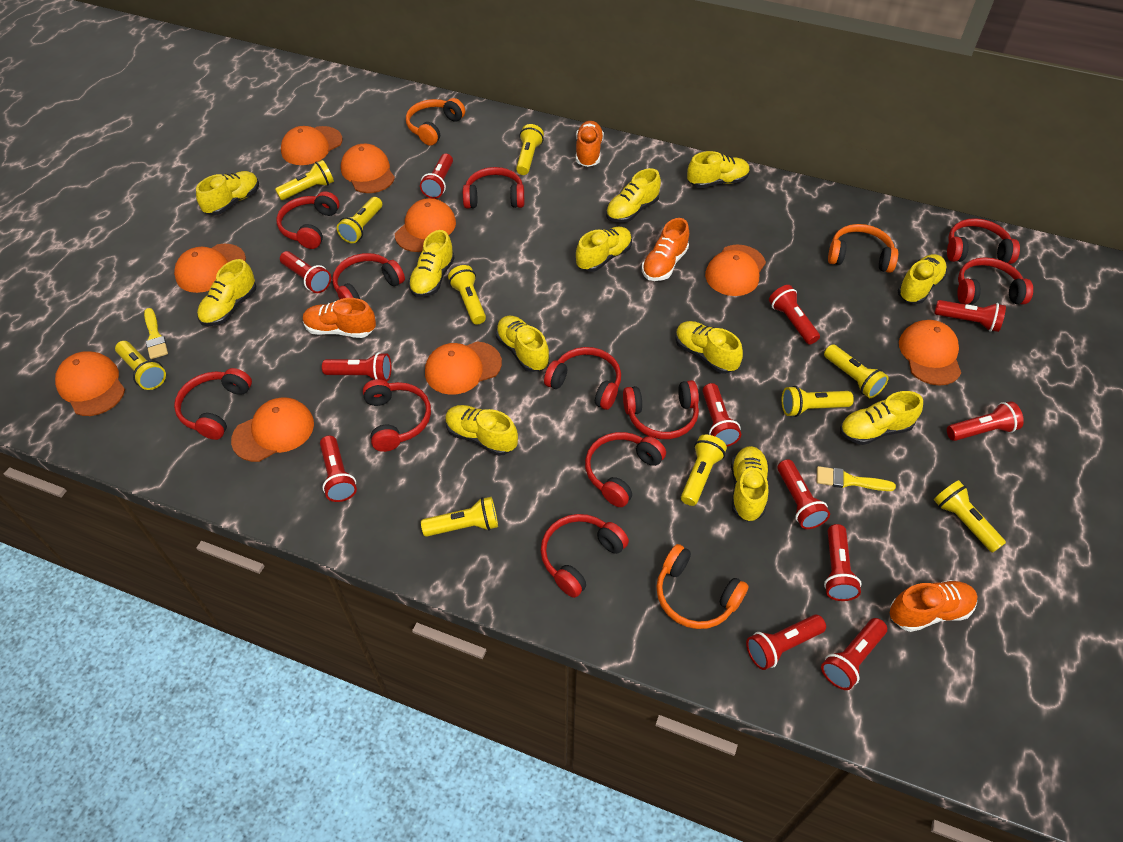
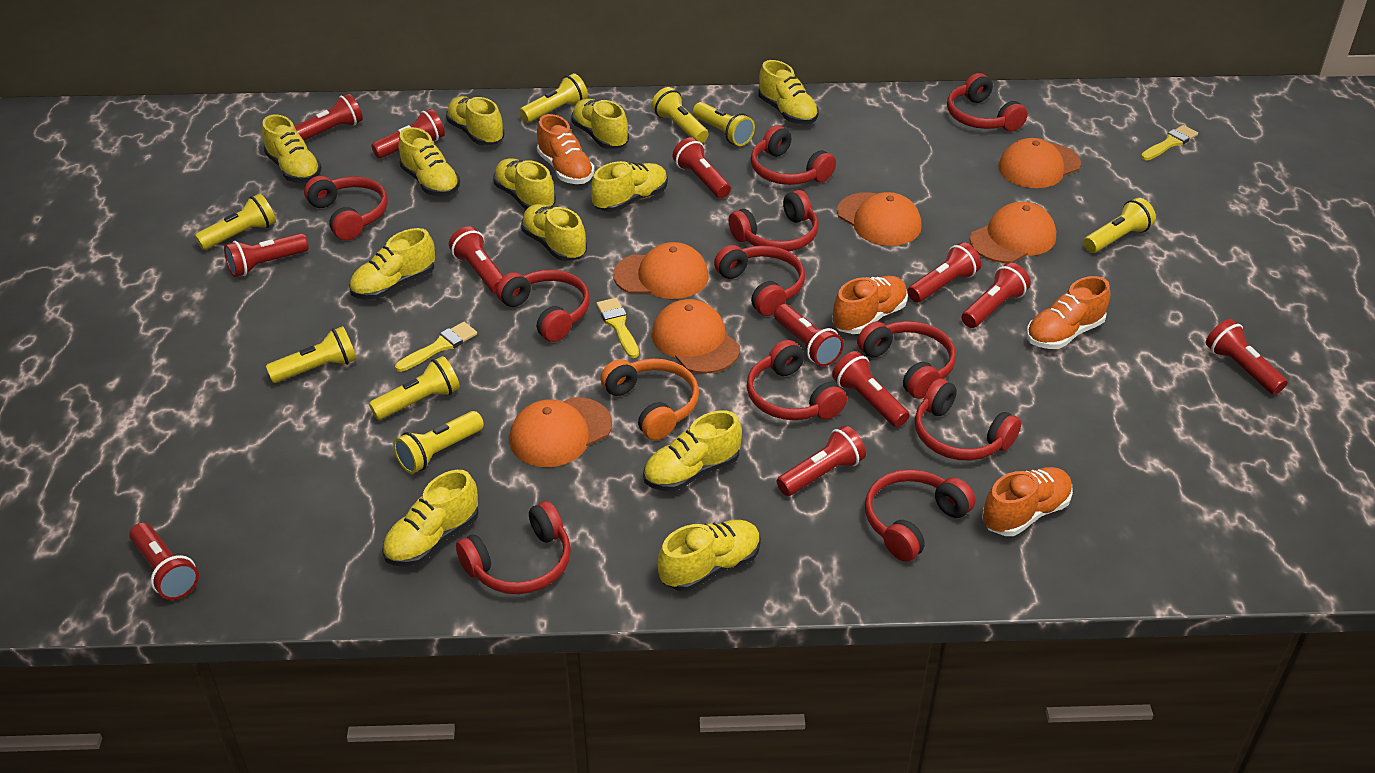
orange cap: 9 -> 6
orange headphones: 3 -> 1
yellow brush: 2 -> 3
yellow flashlight: 10 -> 8

